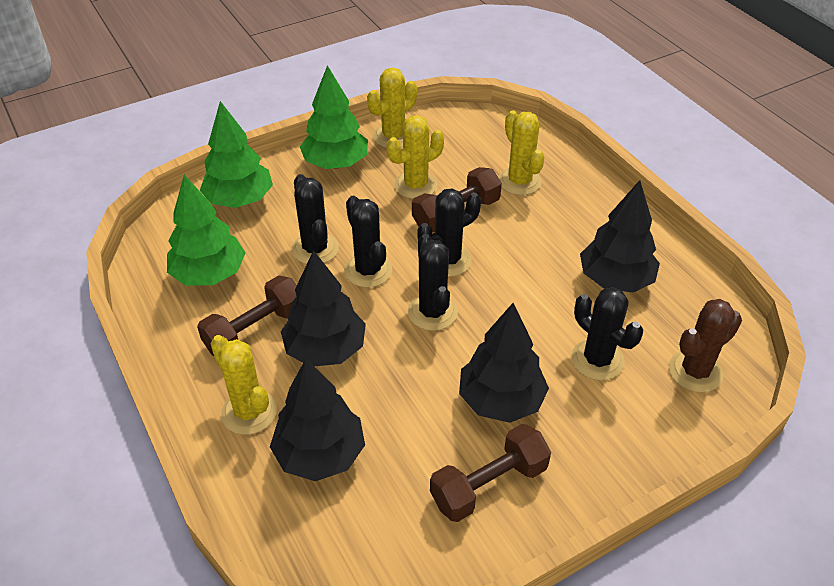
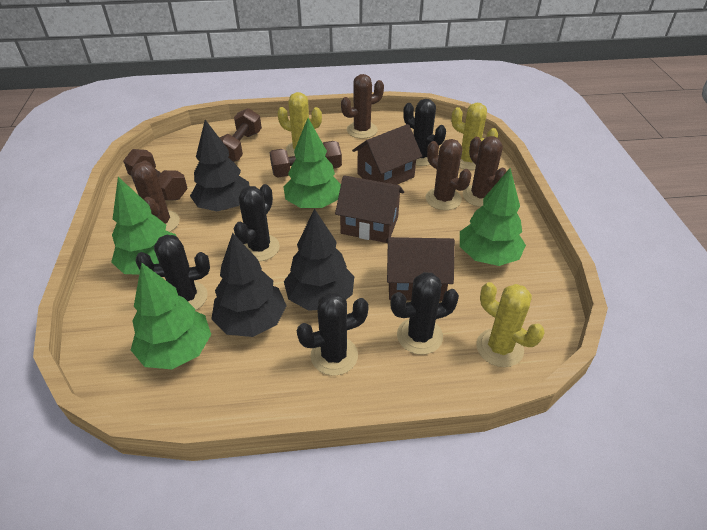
black tree: 4 -> 3
brown cactus: 1 -> 4
brown house: 0 -> 3
green tree: 3 -> 4
yellow cactus: 4 -> 3

